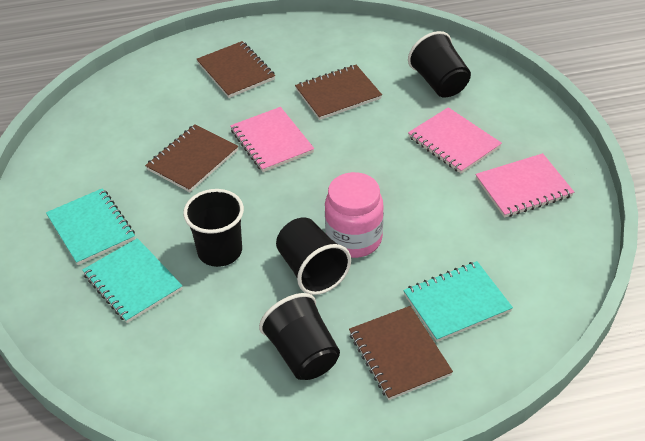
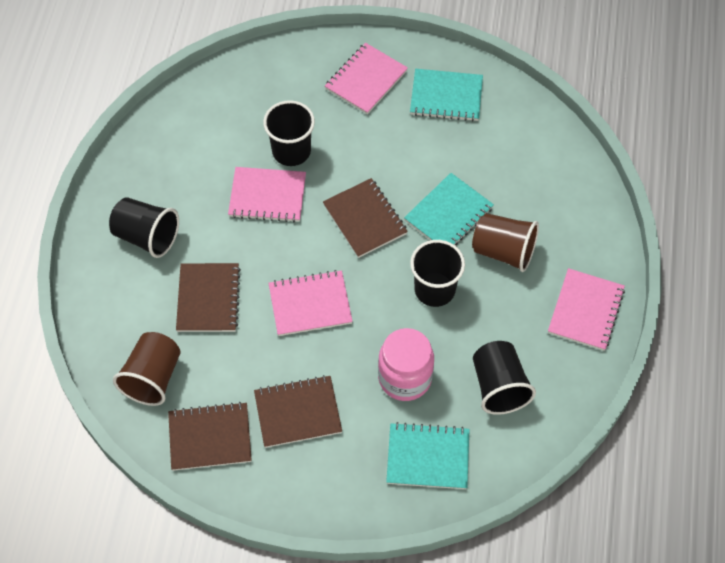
brown cup: 0 -> 2
pink notebook: 3 -> 4

